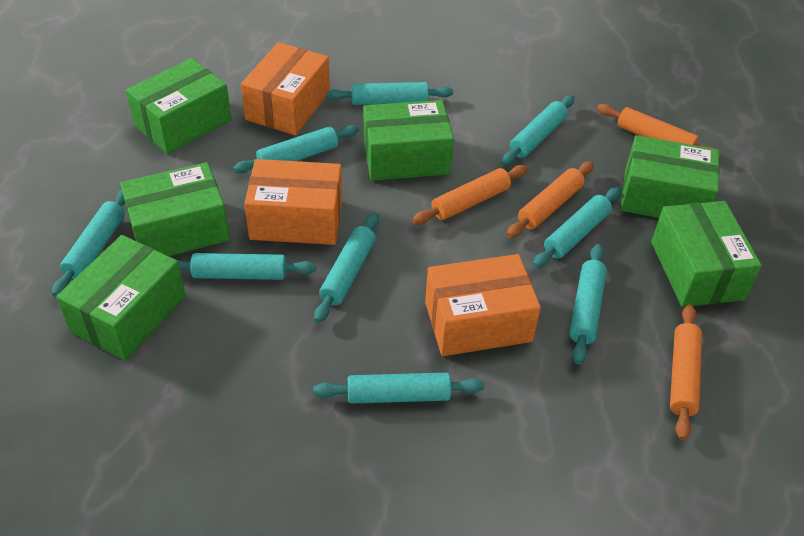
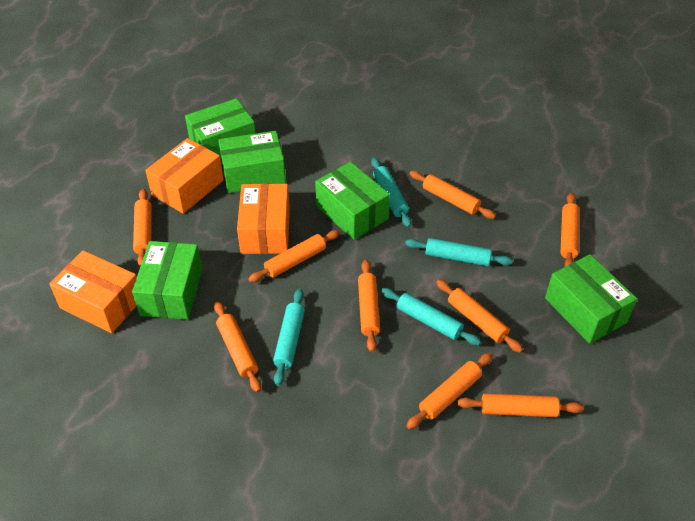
green box: 6 -> 5
orange rolling pin: 4 -> 9
turquoise rolling pin: 9 -> 4

